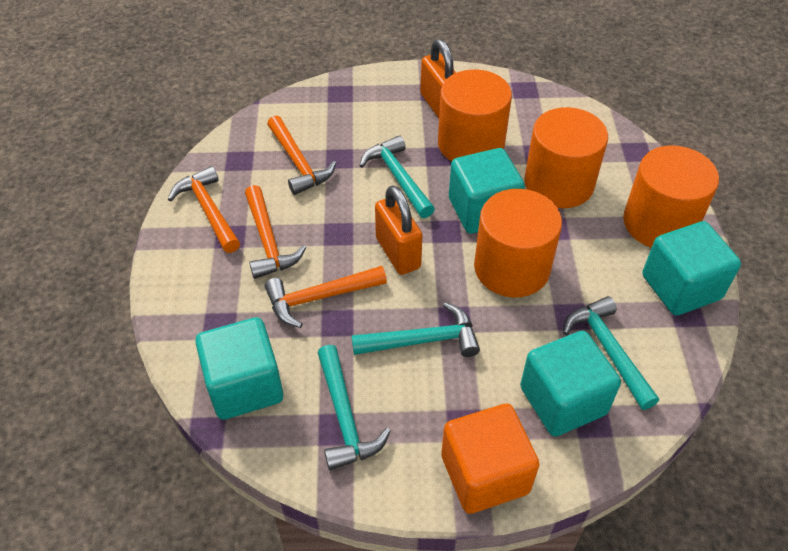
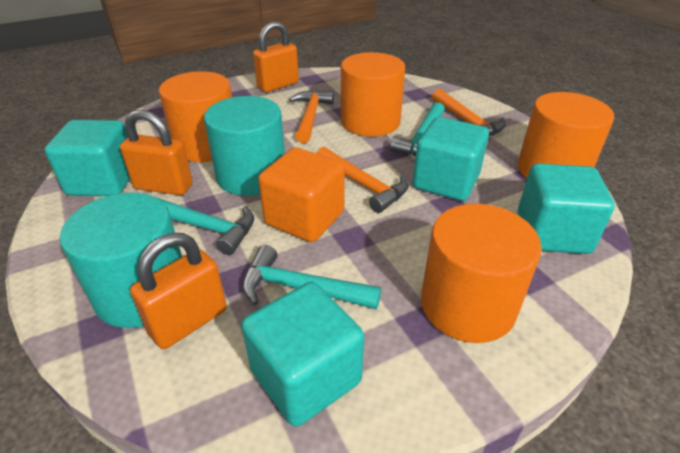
orange hammer: 4 -> 3
orange padlock: 2 -> 3
turquoise cylinder: 0 -> 2
turquoise hammer: 4 -> 3

